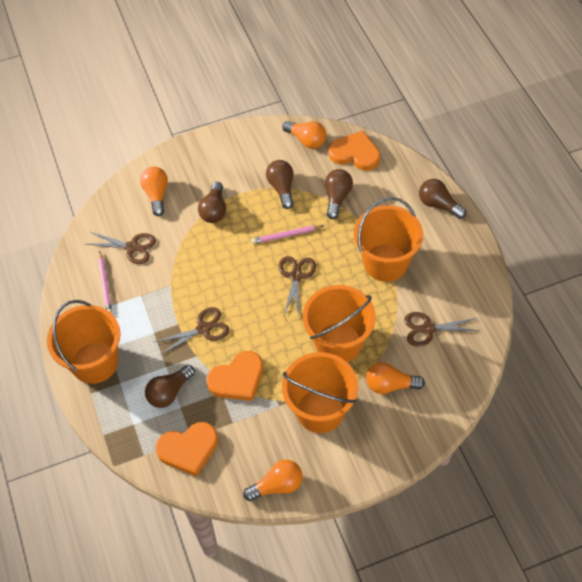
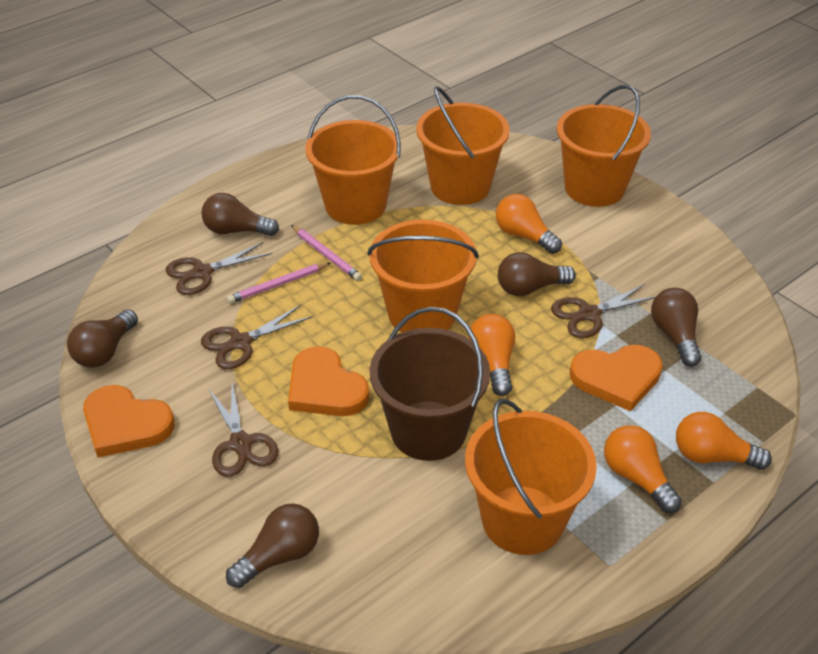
brown bucket: 0 -> 1
orange bucket: 4 -> 5

